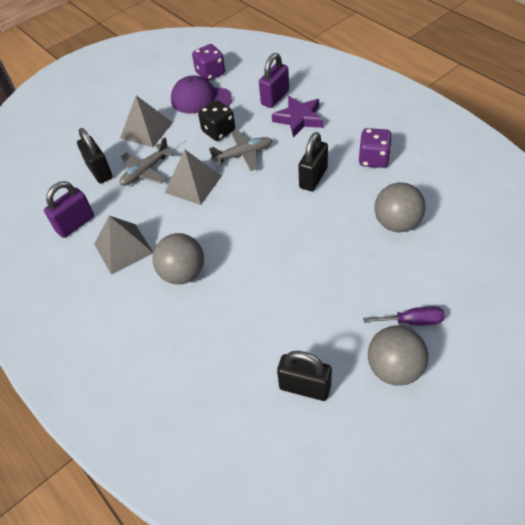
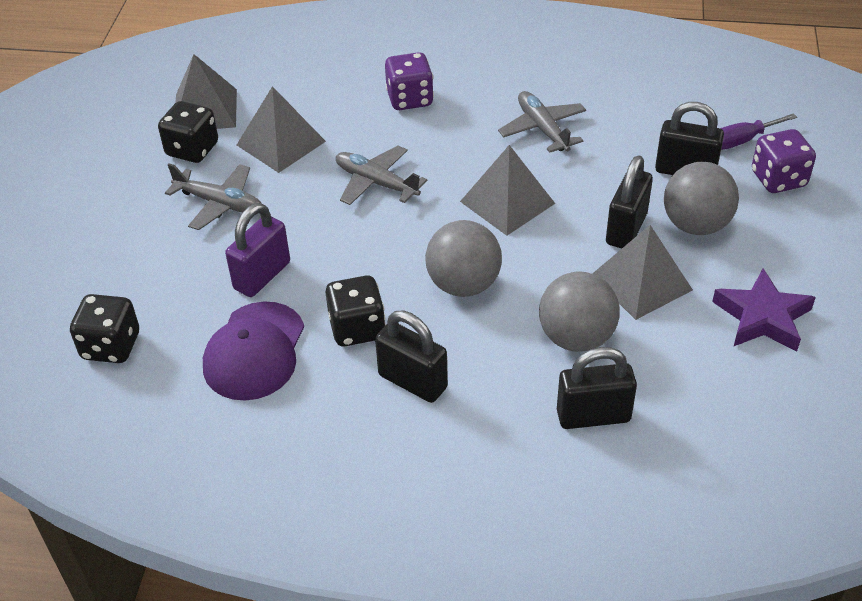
black dice: 1 -> 3
black padlock: 3 -> 4
grey plane: 2 -> 3
grey pyramid: 3 -> 4
purple padlock: 2 -> 1

